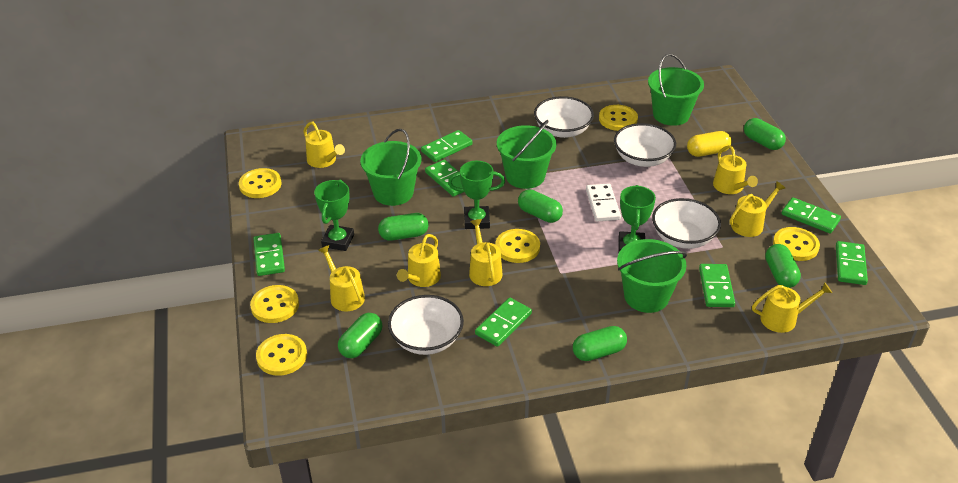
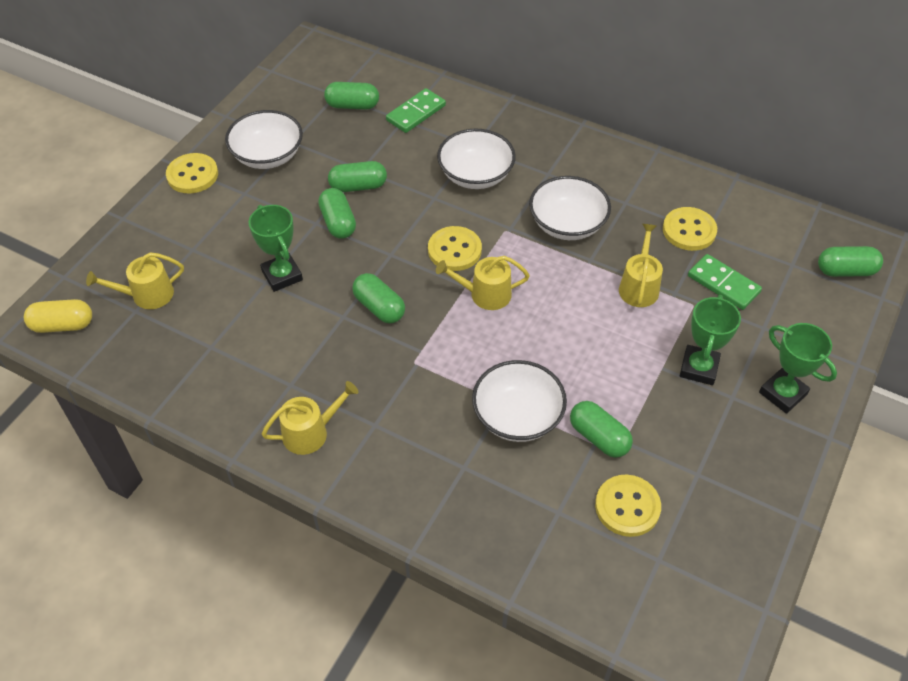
green bucket: 4 -> 0
green domino: 7 -> 2
white domino: 1 -> 0
yellow button: 6 -> 4
yellow watering can: 7 -> 4

